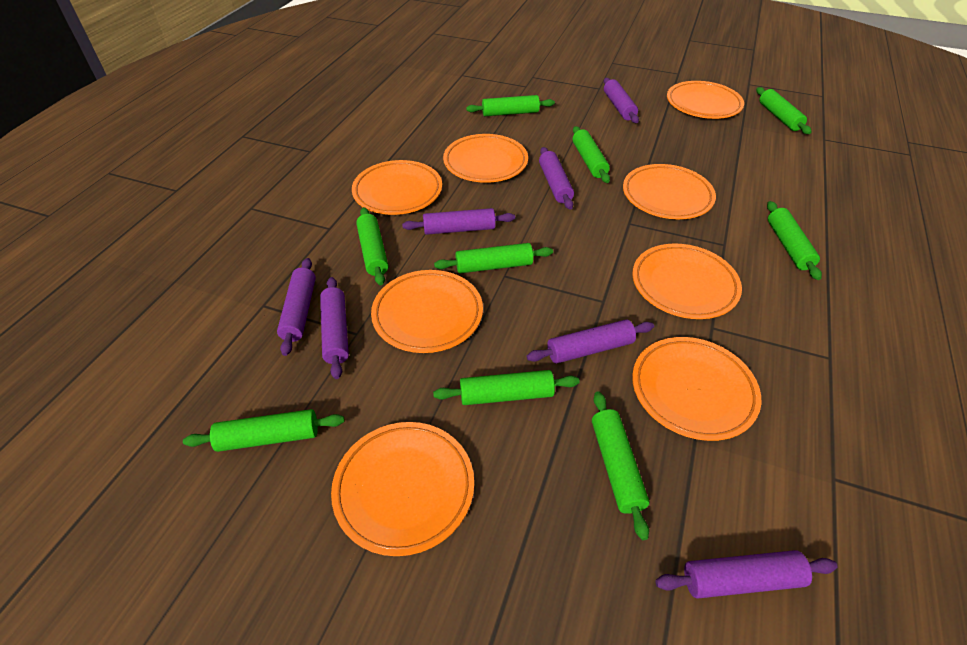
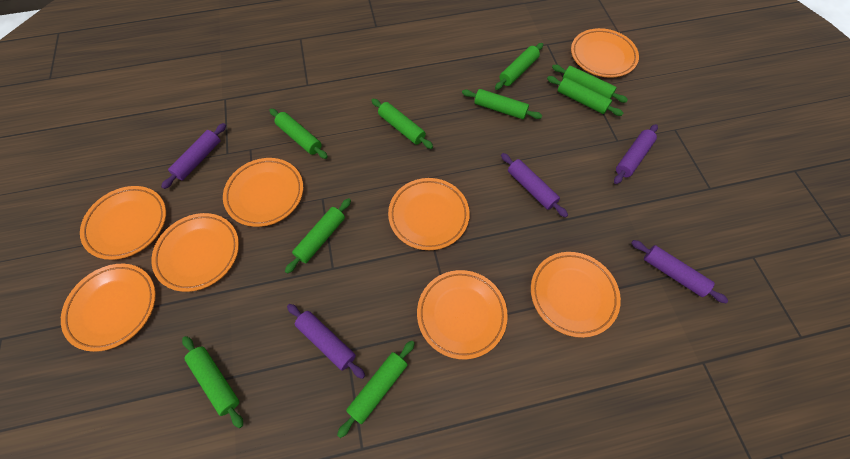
purple rolling pin: 7 -> 5

